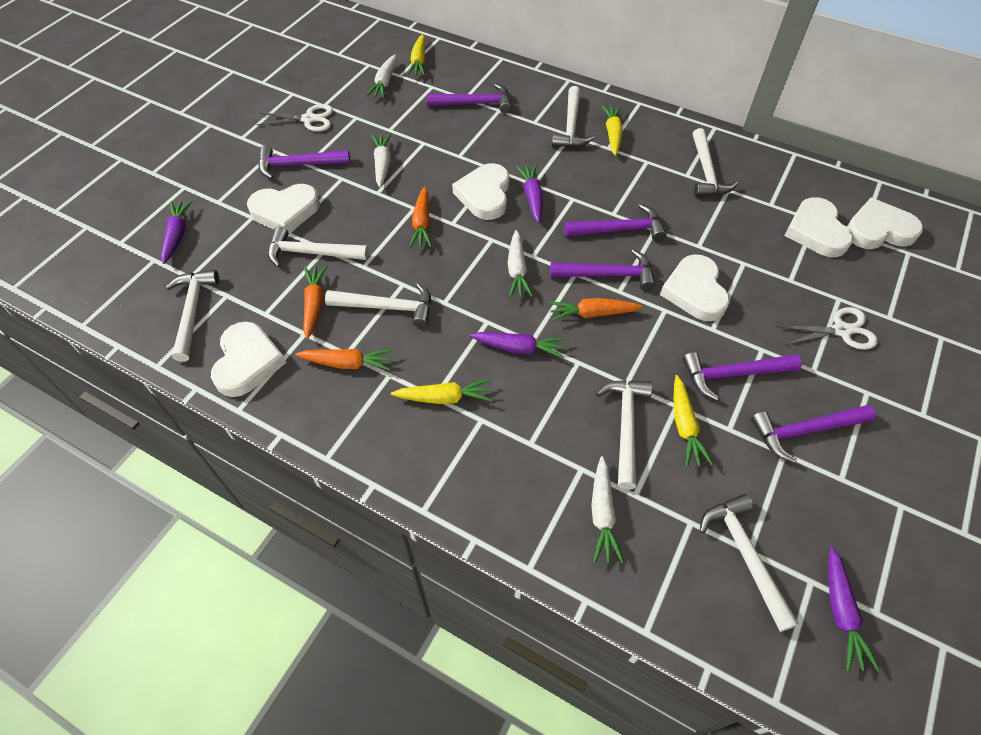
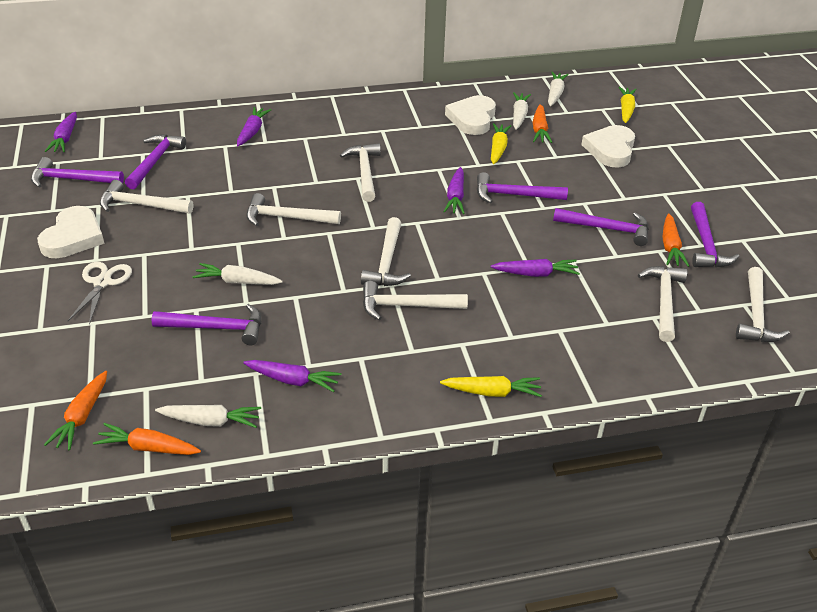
purple carrot: 4 -> 5
white heart: 6 -> 3
white scissors: 2 -> 1
yellow carrot: 4 -> 3

